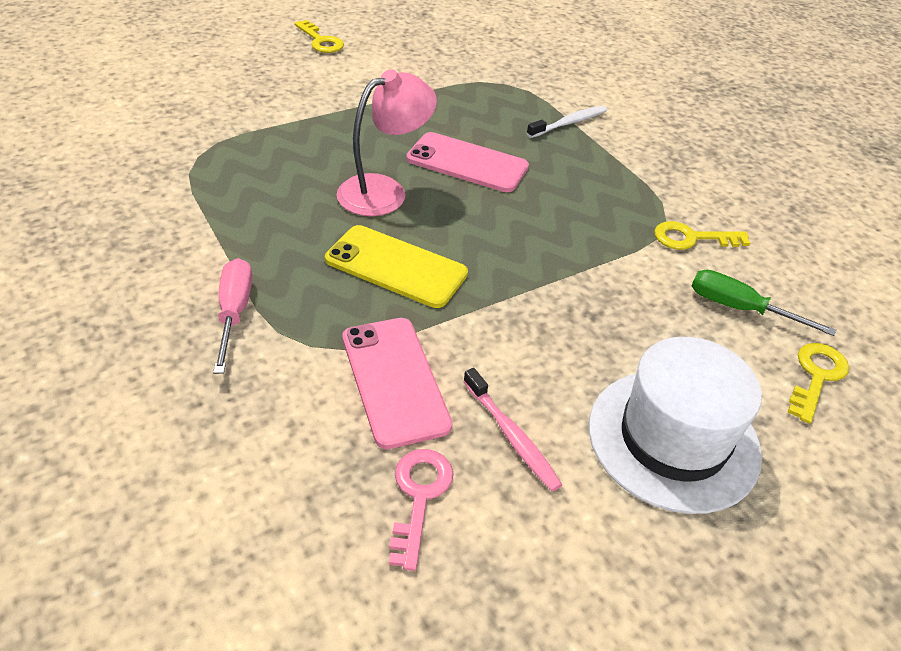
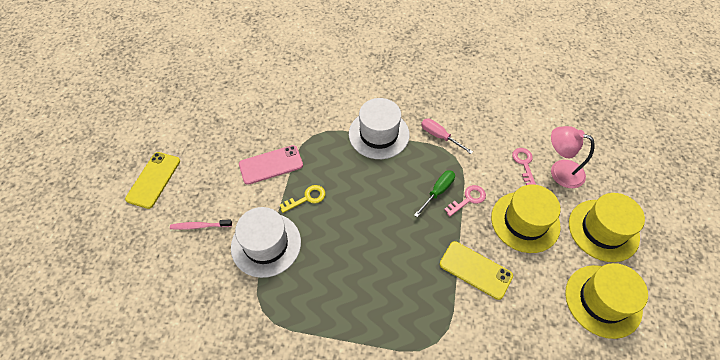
pink key: 1 -> 2
pink phone: 2 -> 1
white hat: 1 -> 2
white toothbrush: 1 -> 0
yellow hat: 0 -> 3
yellow key: 3 -> 1
yellow phone: 1 -> 2

